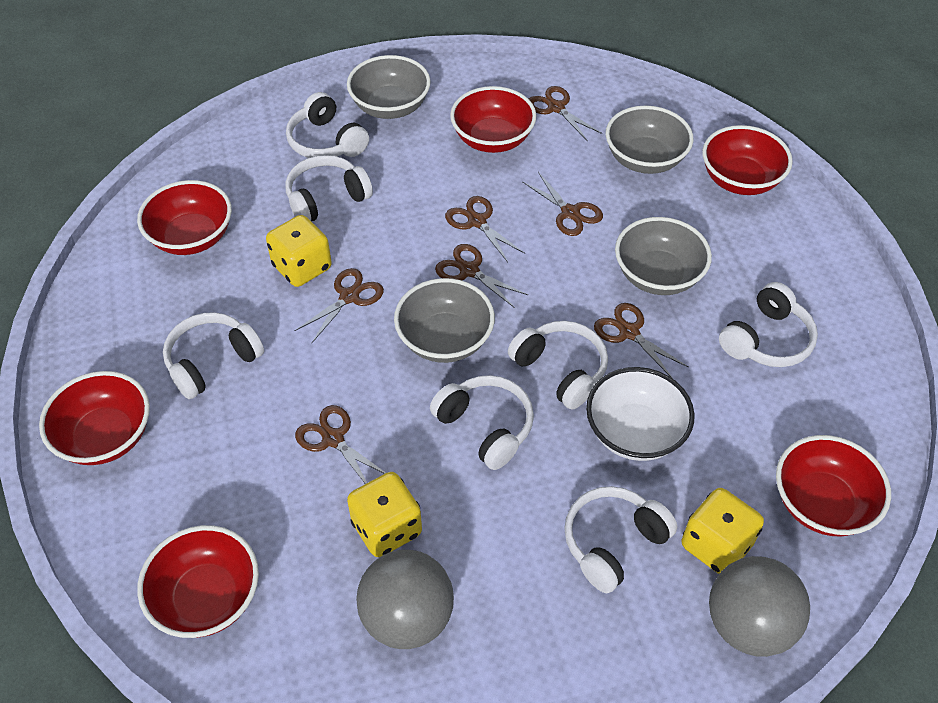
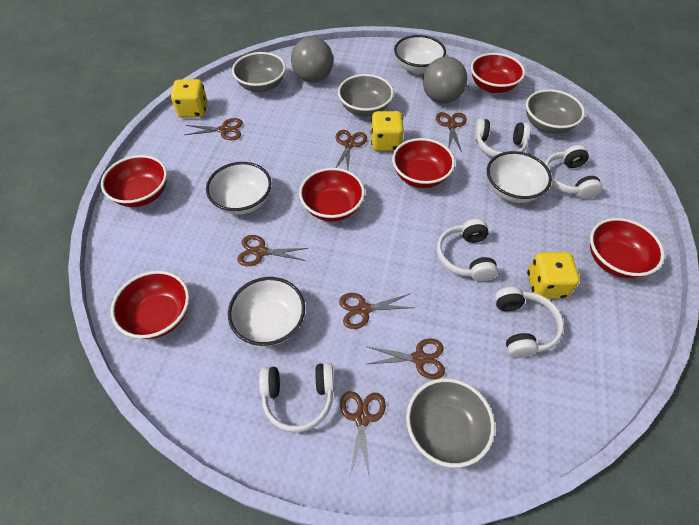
white bowl: 1 -> 4
white headphones: 7 -> 5

